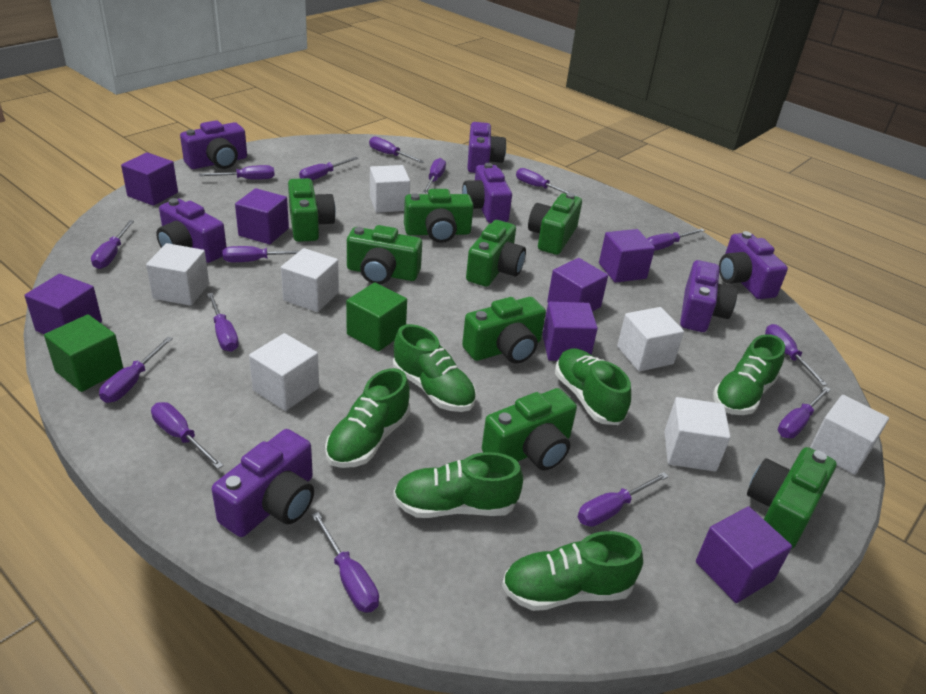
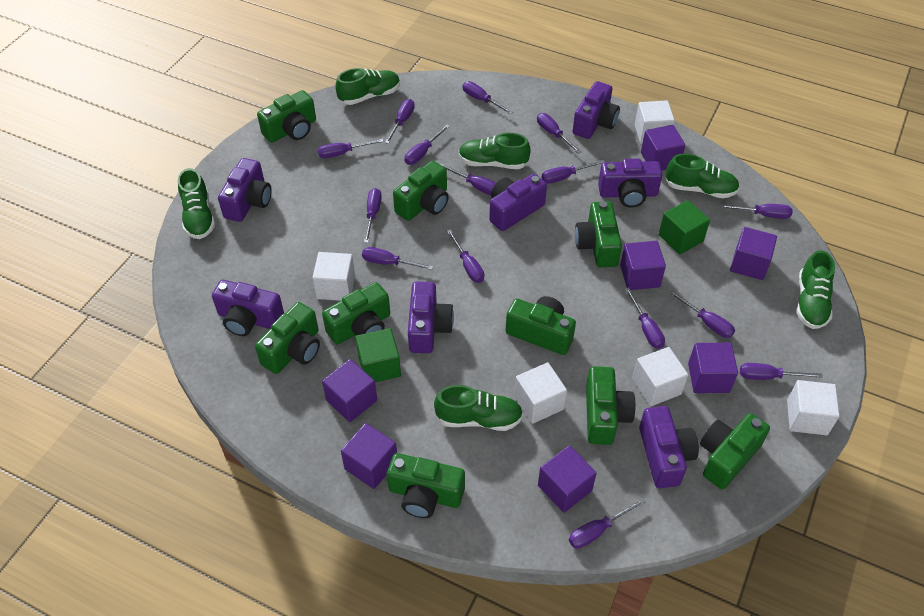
green camera: 8 -> 9
white cube: 7 -> 5

